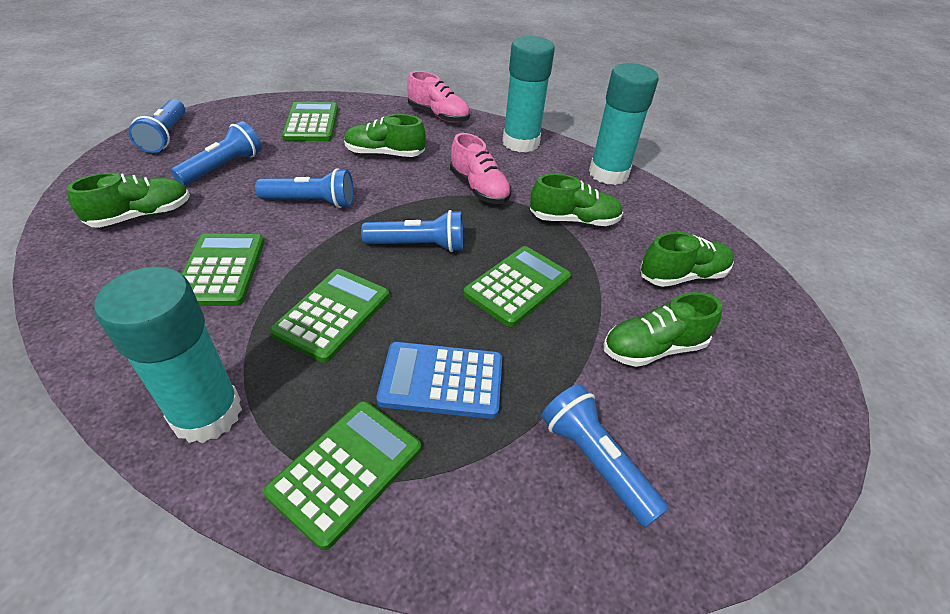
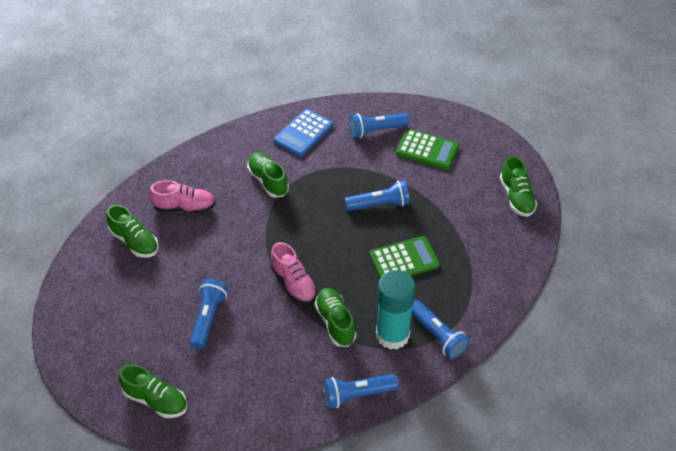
green calculator: 5 -> 2
turquoise glue stick: 3 -> 1

